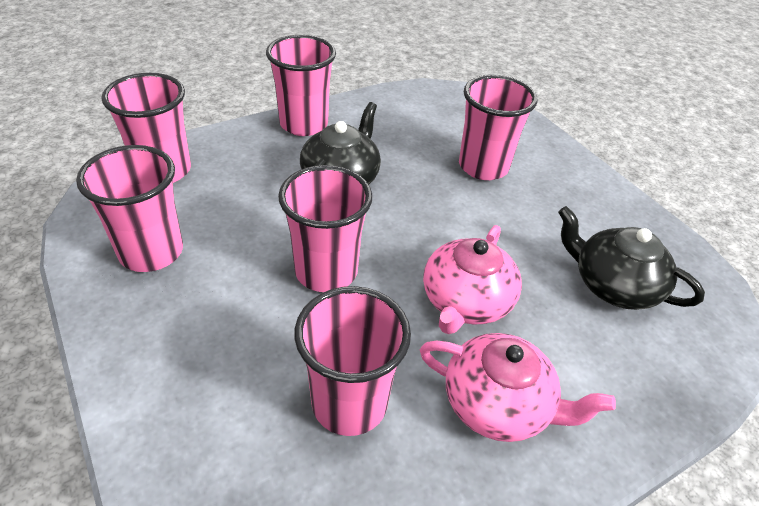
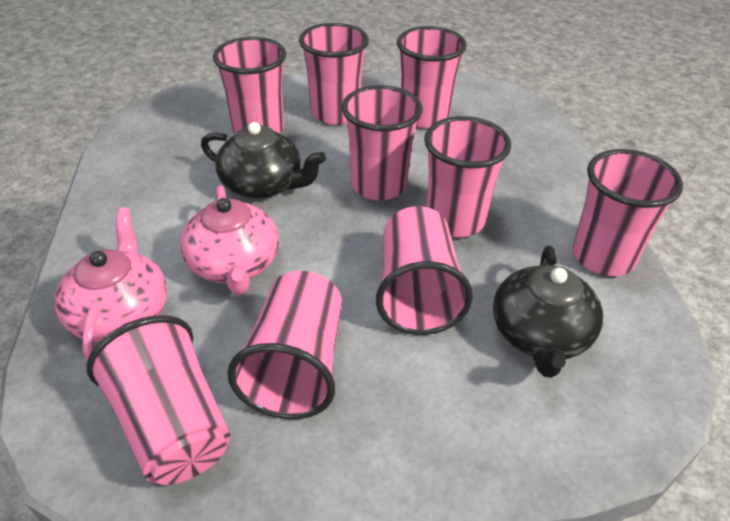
pink cup: 6 -> 9

